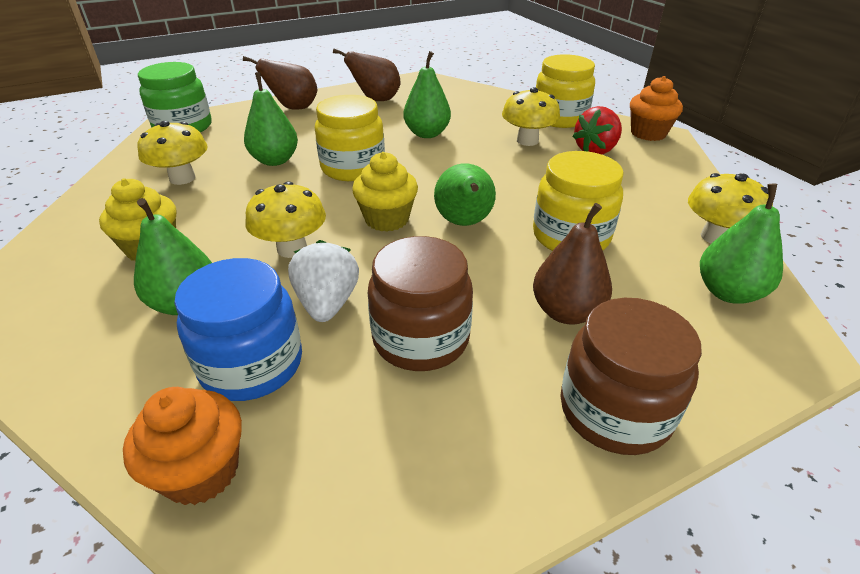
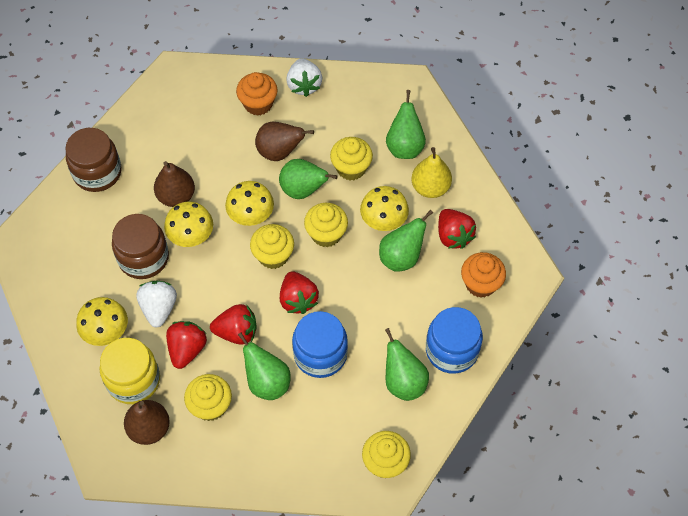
blue jar: 1 -> 2
green jar: 1 -> 0
red strawberry: 1 -> 4
white strawberry: 1 -> 2
yellow cupcake: 2 -> 5
yellow jar: 3 -> 1
yellow pear: 0 -> 1

